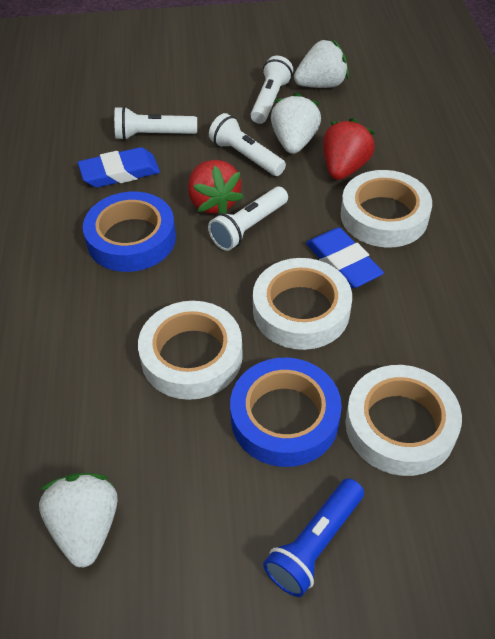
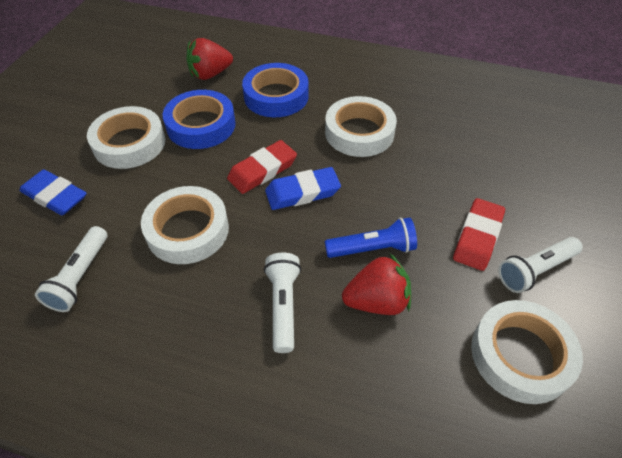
red eraser: 0 -> 2
white flashlight: 4 -> 3
white strawberry: 3 -> 0

